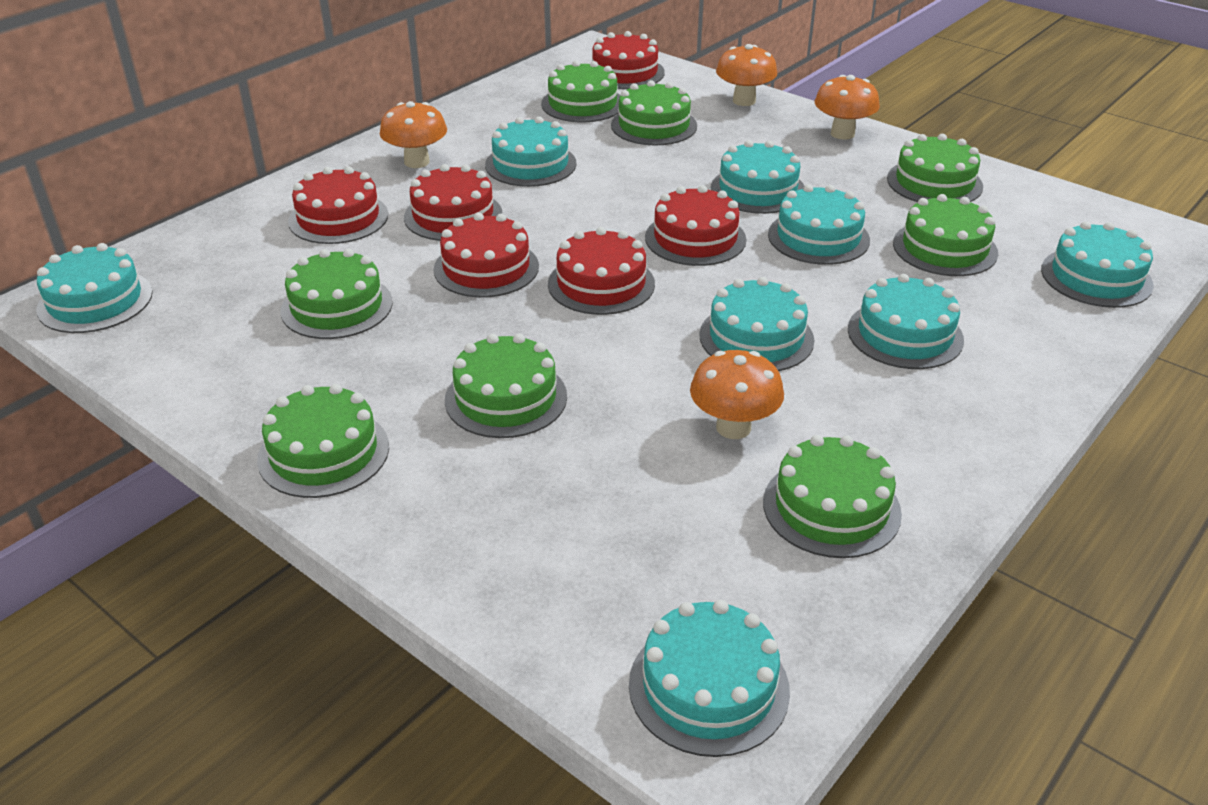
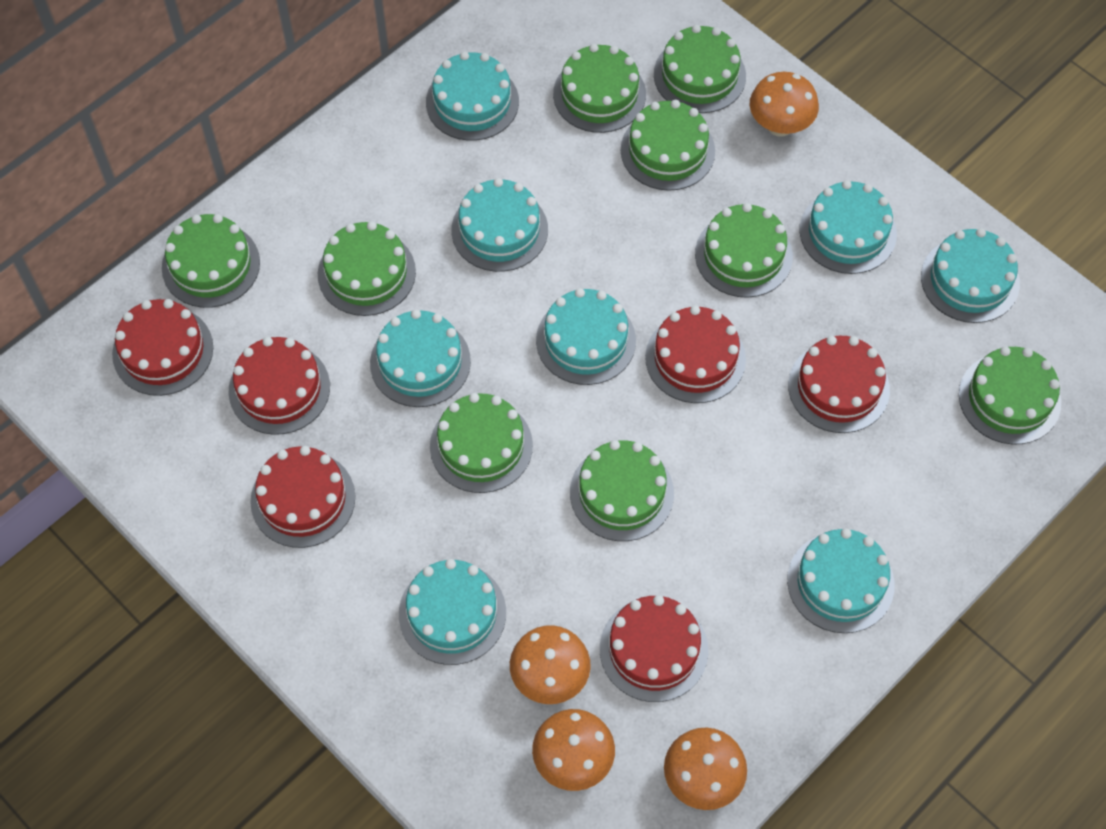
green cake: 8 -> 9

